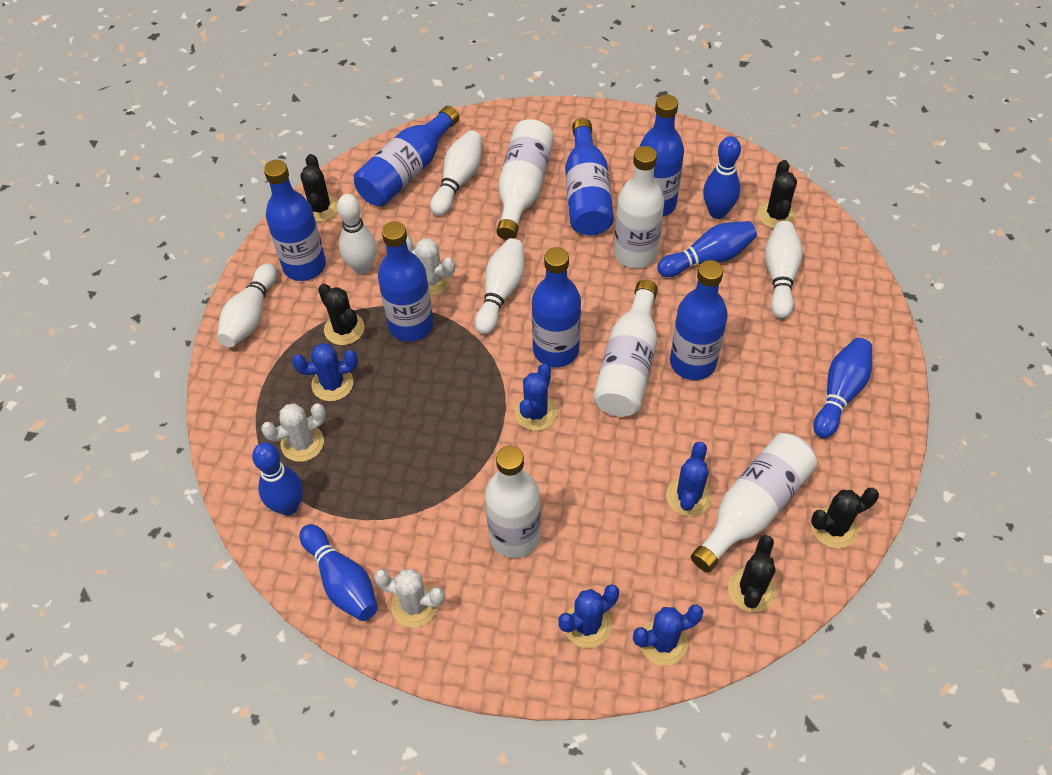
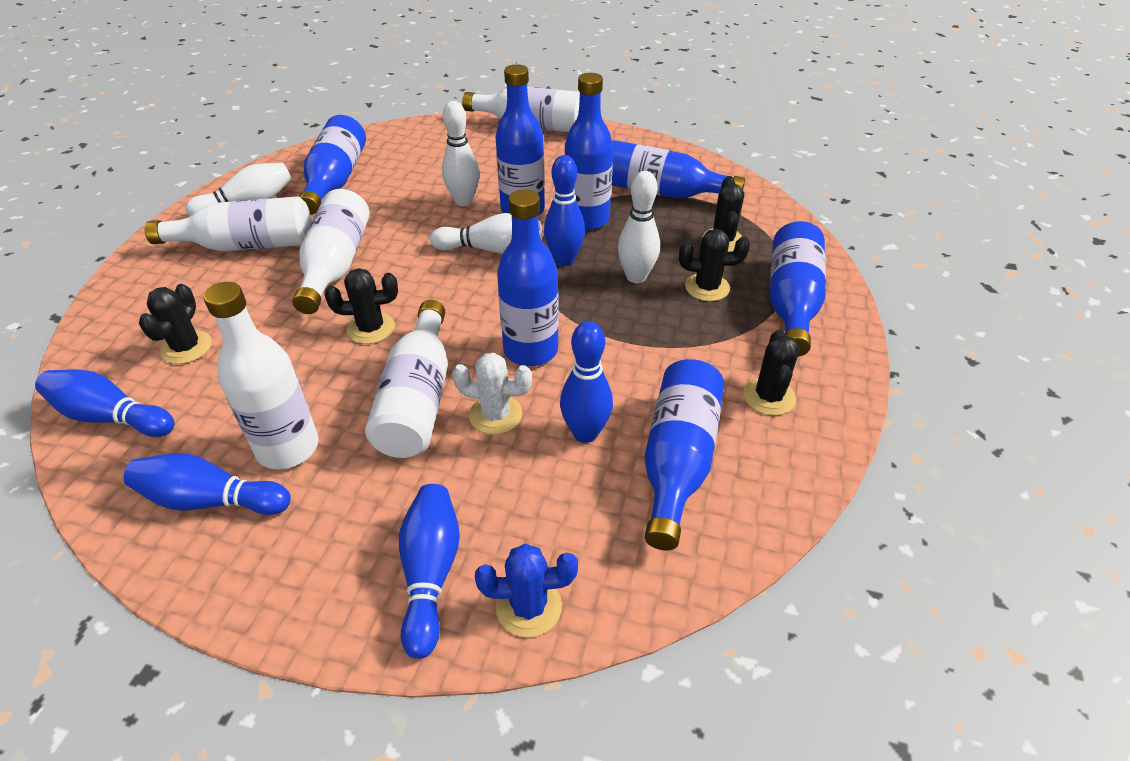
blue cactus: 5 -> 1
white bowling pin: 5 -> 4
white cactus: 3 -> 1

